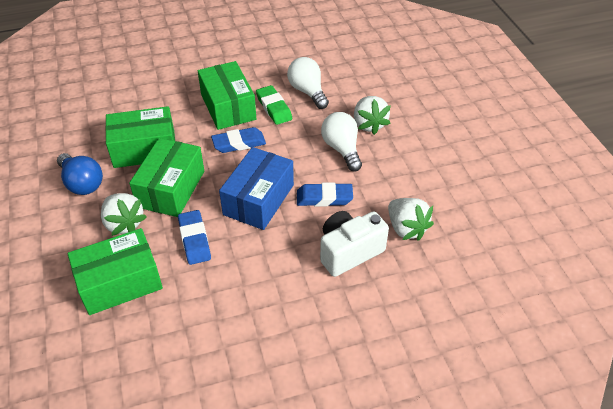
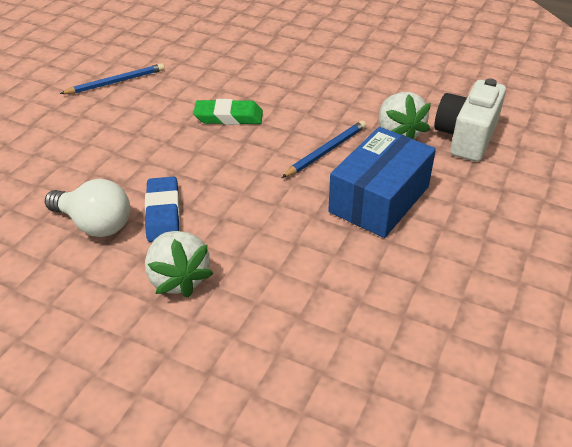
blue eraser: 3 -> 1
blue light bulb: 1 -> 0
blue pencil: 0 -> 2
green box: 4 -> 0
white light bulb: 2 -> 1
white strawberry: 3 -> 2

